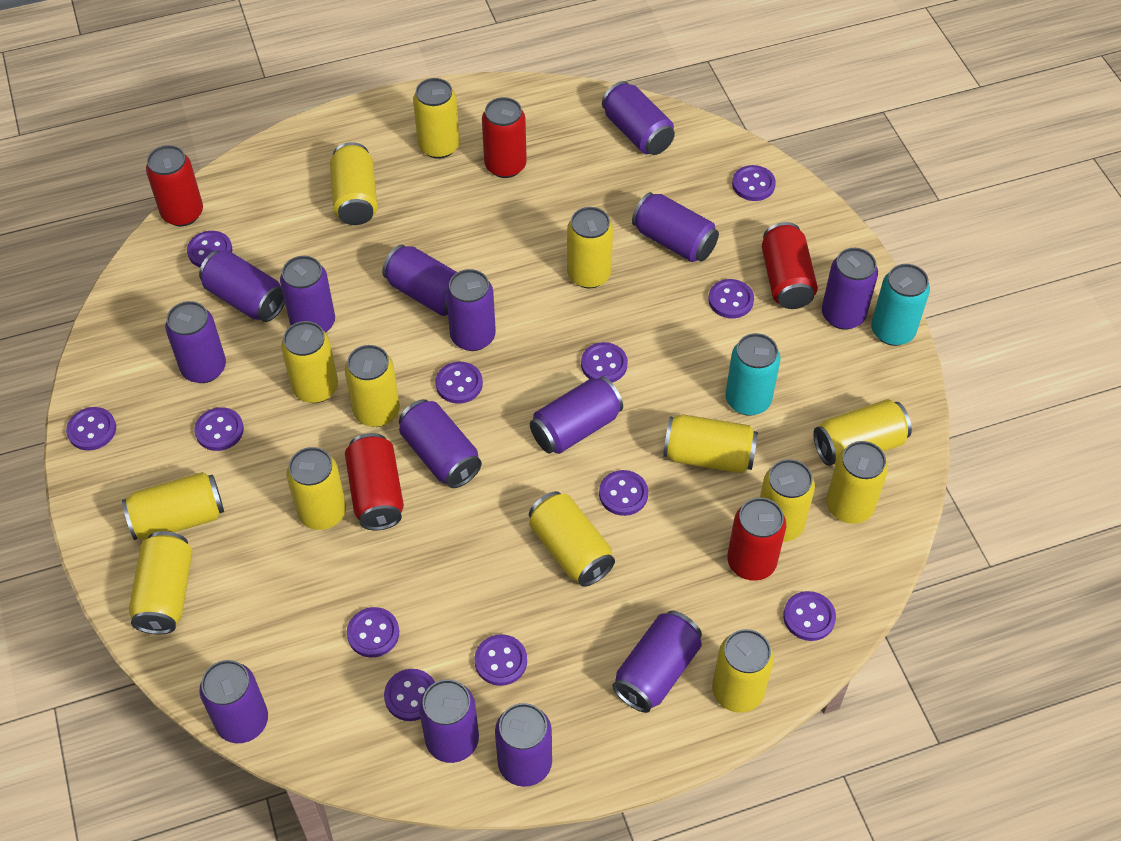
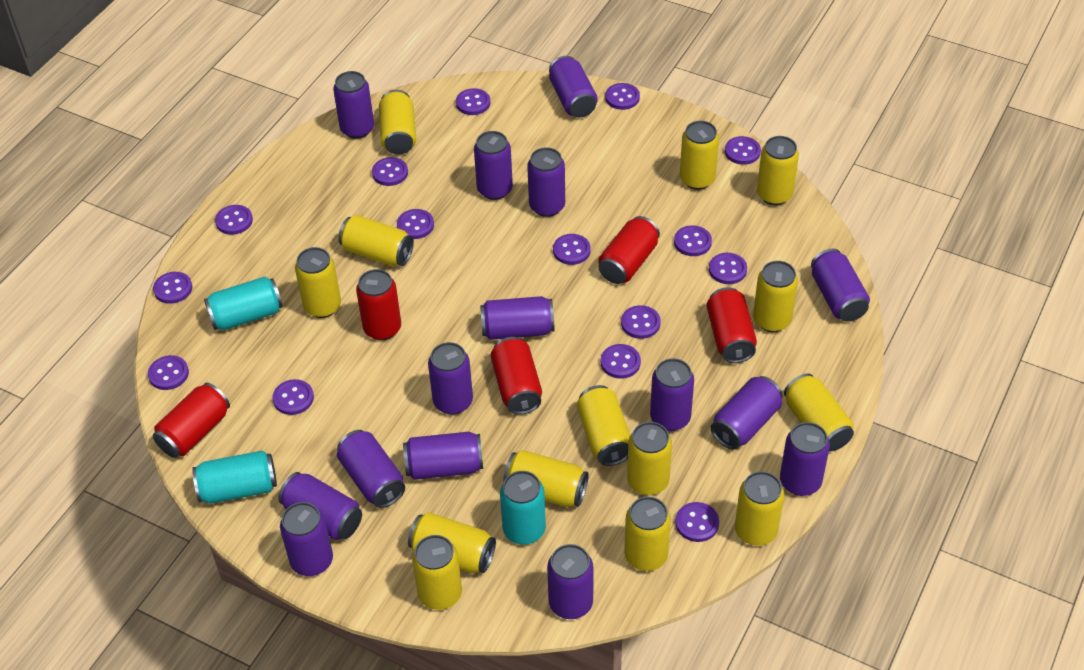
purple button: 12 -> 15
purple can: 14 -> 15
turquoise can: 2 -> 3

